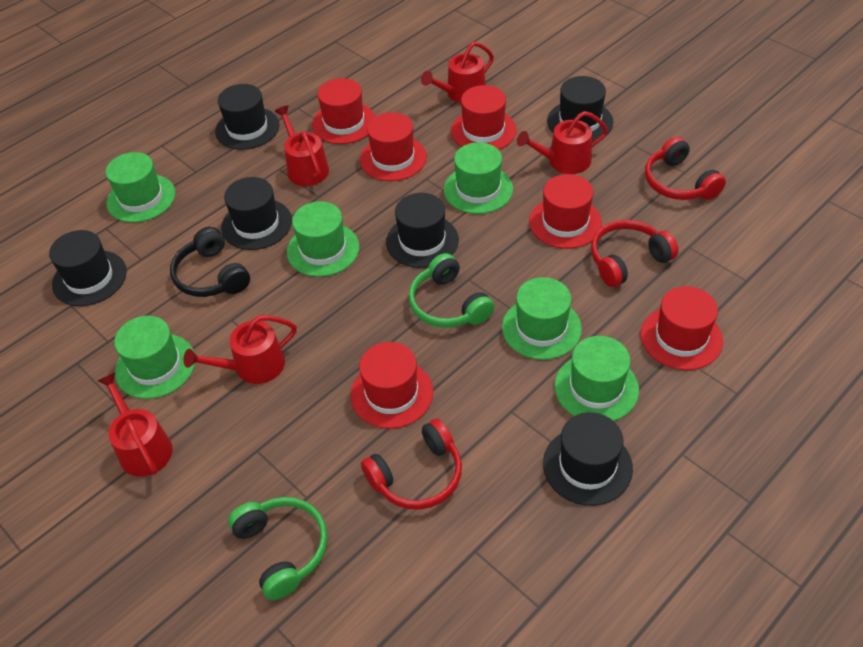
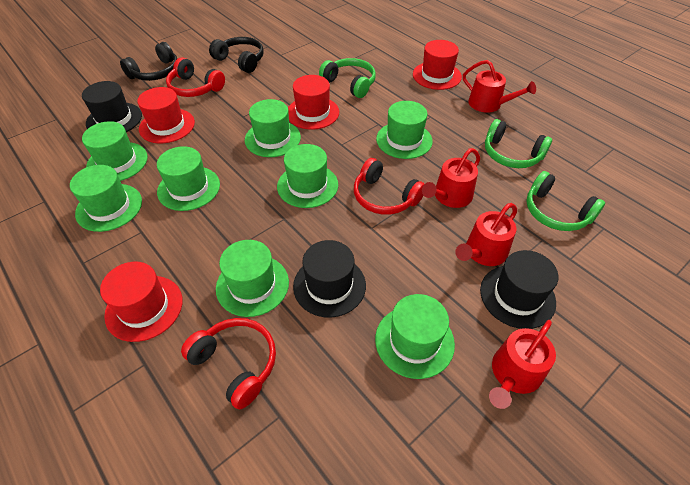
black hat: 6 -> 3
black headphones: 1 -> 2
green hat: 6 -> 8
green headphones: 2 -> 3
red hat: 6 -> 4
red watering can: 5 -> 4

